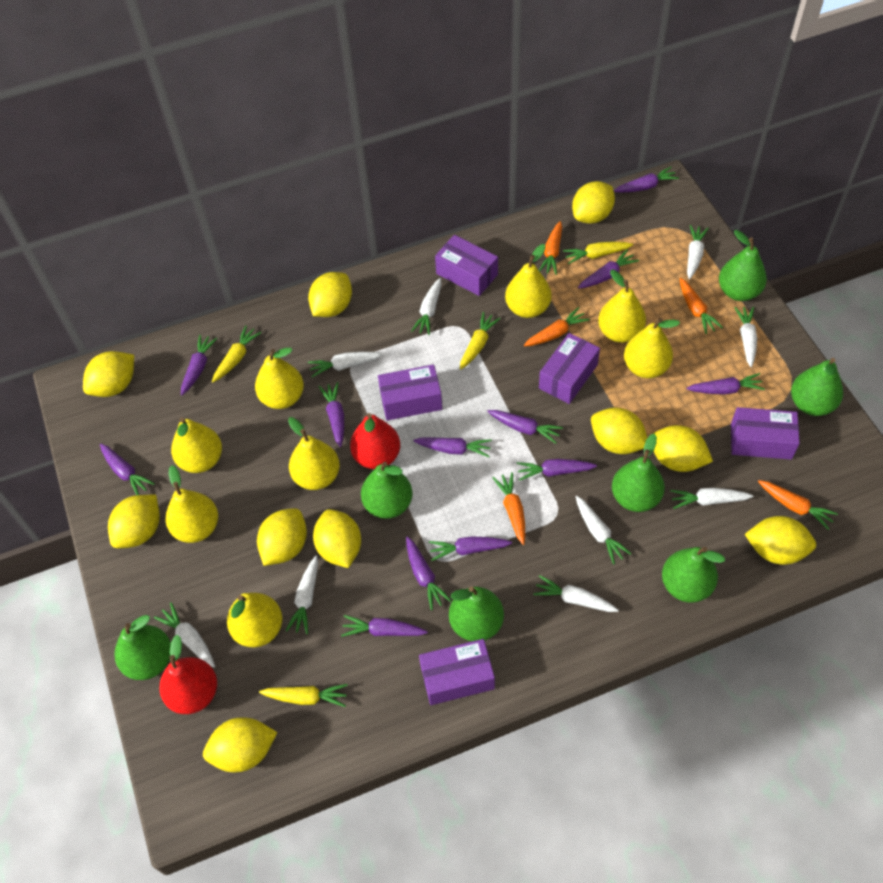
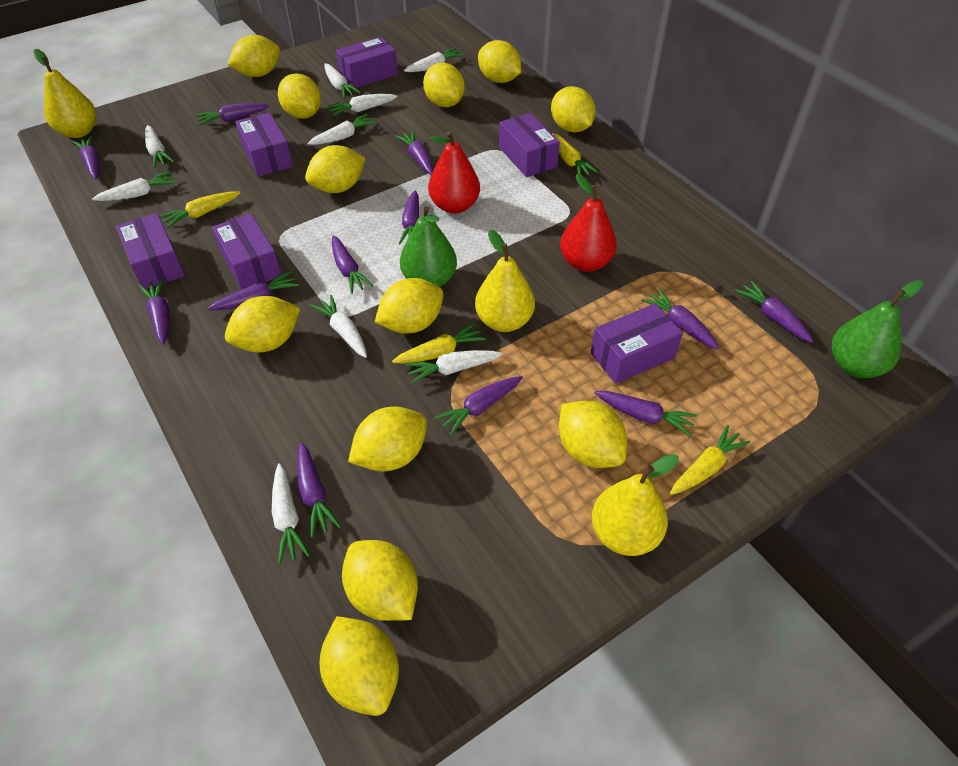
green pear: 7 -> 2
orange carrot: 5 -> 0
purple box: 5 -> 6
yellow lemon: 10 -> 12
yellow pear: 8 -> 3

